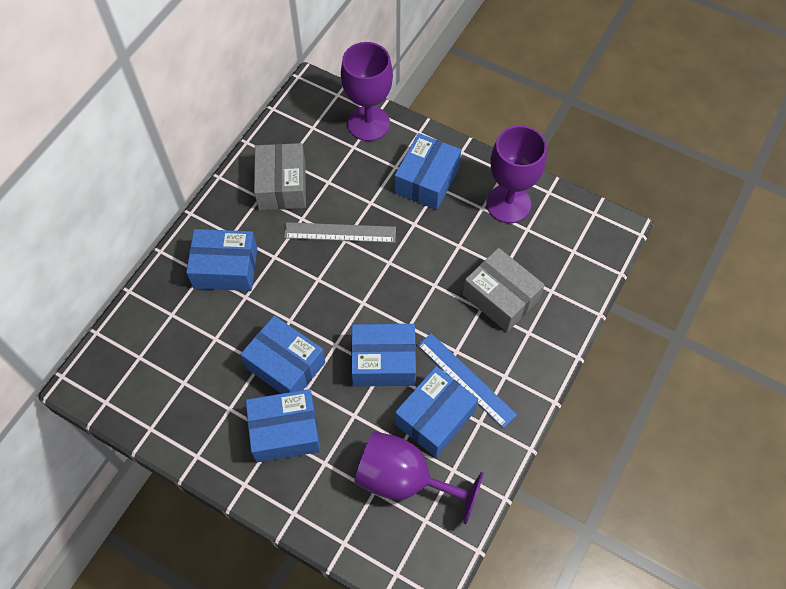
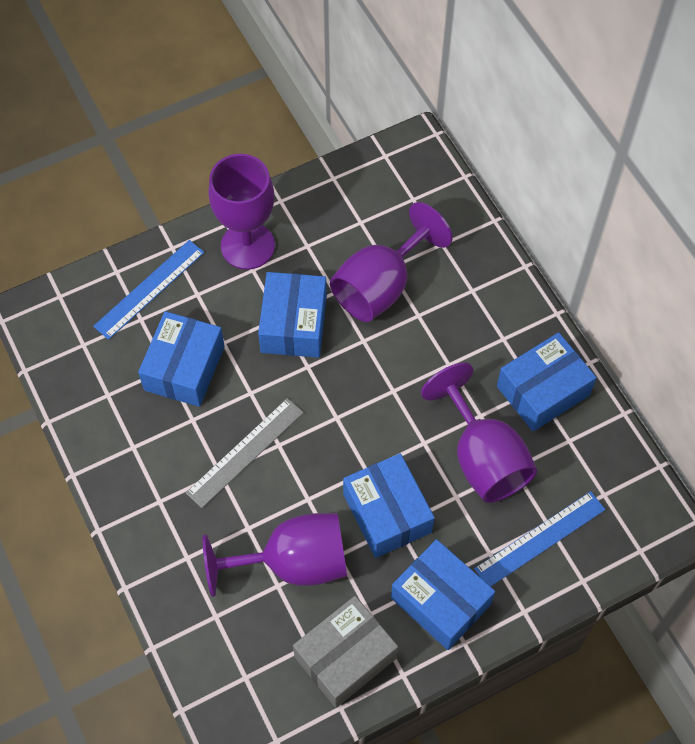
blue box: 6 -> 5
blue ruler: 1 -> 2
grey box: 2 -> 1
purple goblet: 3 -> 4

